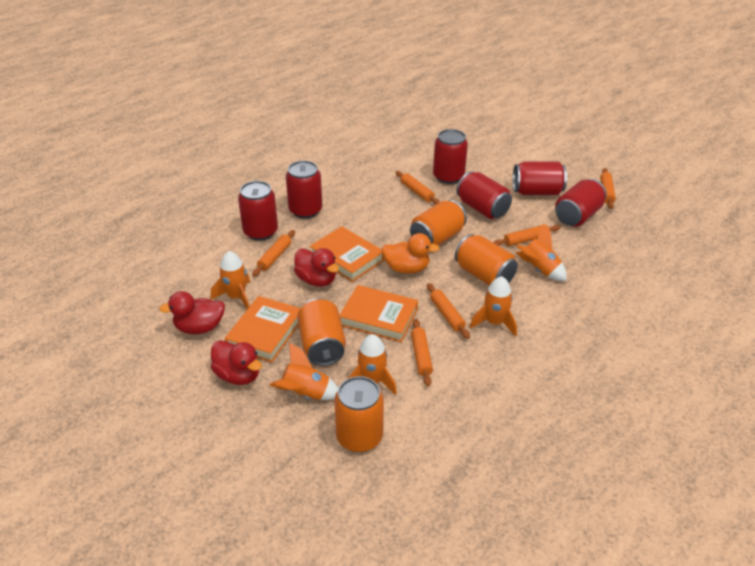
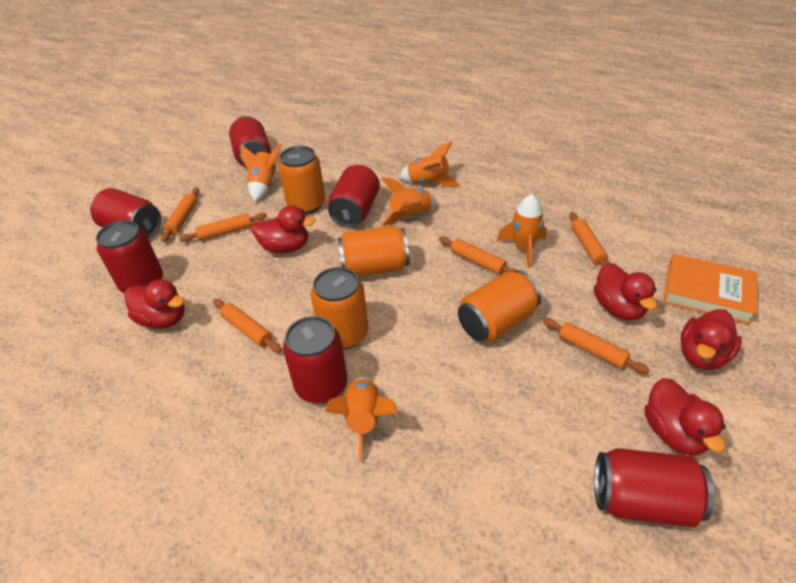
orange book: 3 -> 1
orange duck: 1 -> 0
red duck: 3 -> 5

